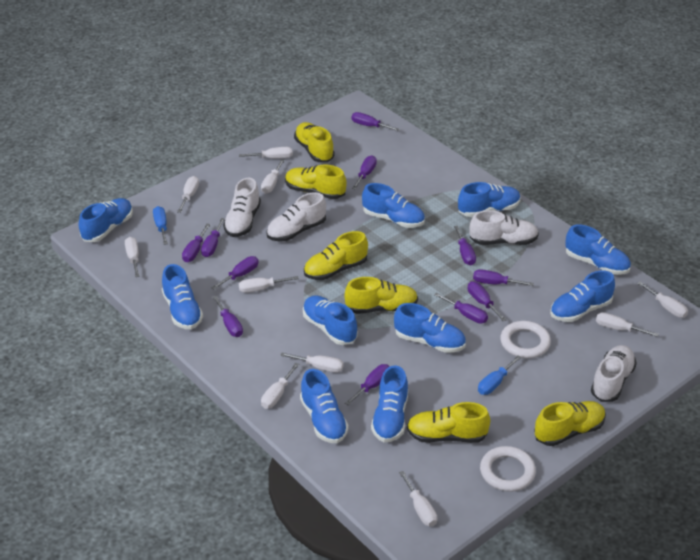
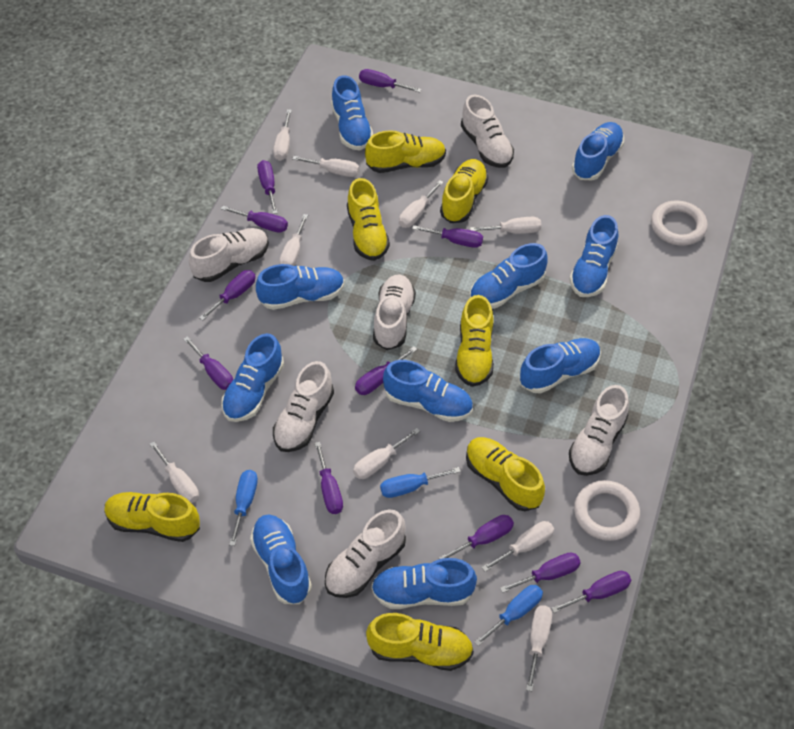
blue screwdriver: 2 -> 3
white screwdriver: 10 -> 9
white shoe: 4 -> 6
yellow shoe: 6 -> 7

